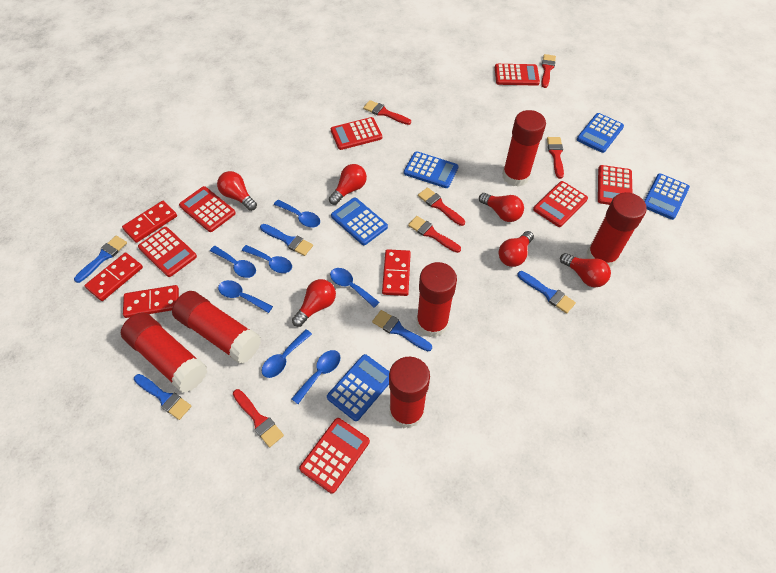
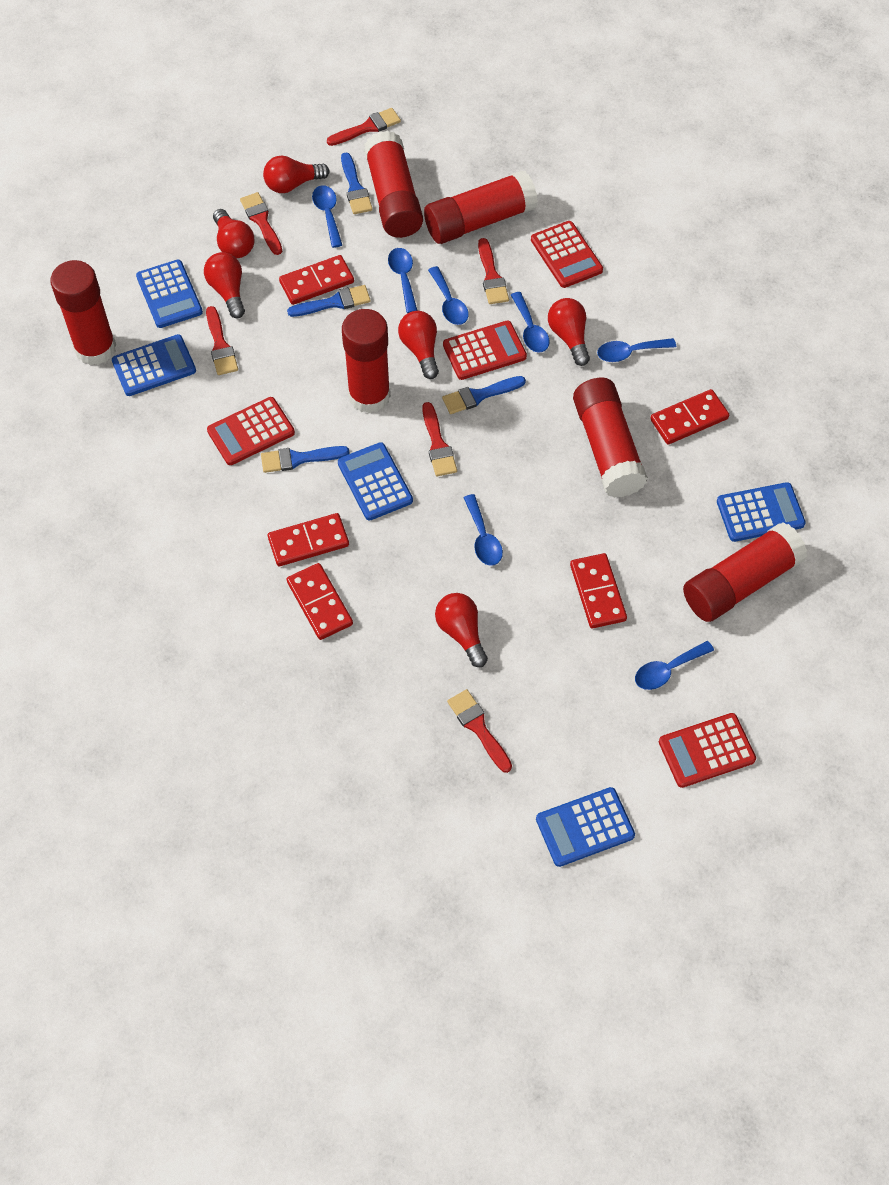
blue brush: 5 -> 4
red calculator: 7 -> 4
red domino: 4 -> 5

